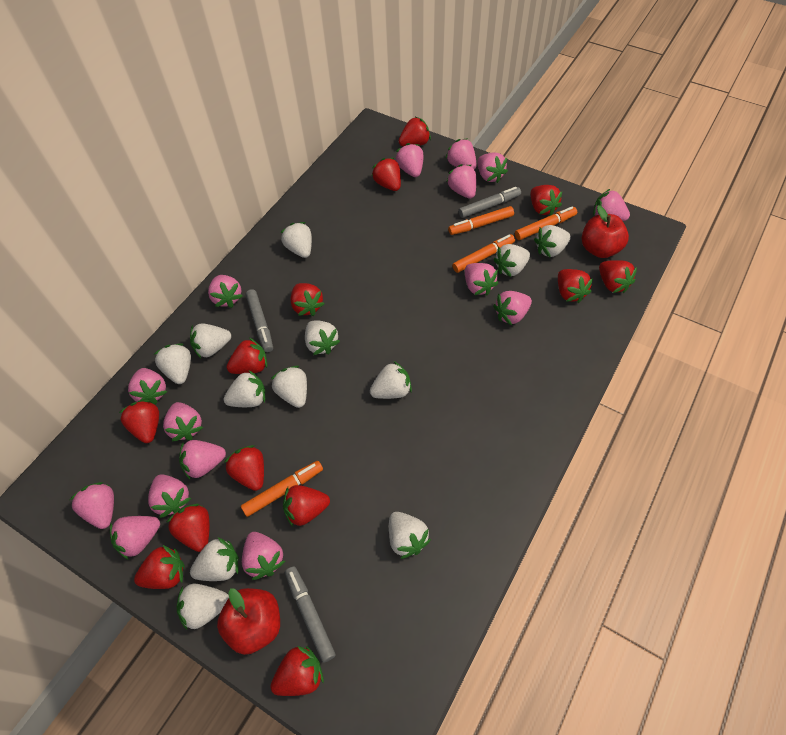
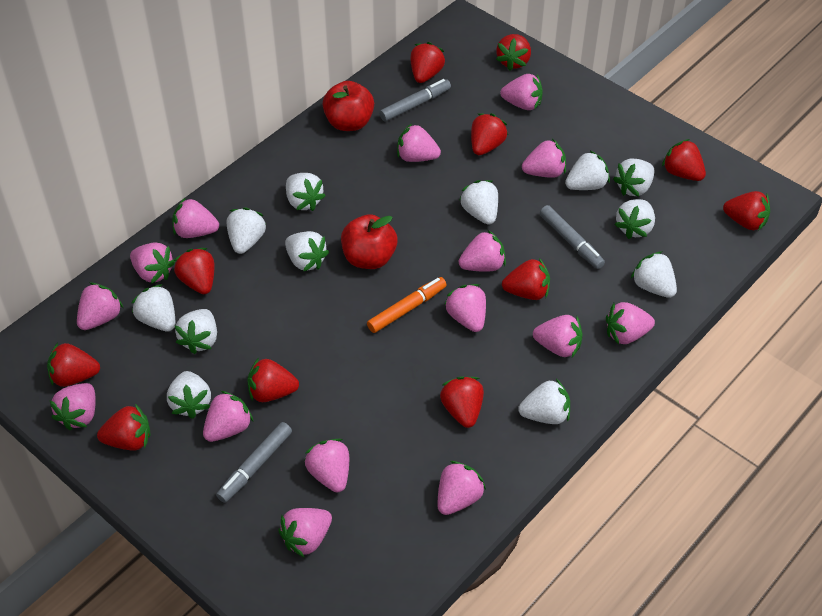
orange marker: 4 -> 1
red strawberry: 13 -> 11

